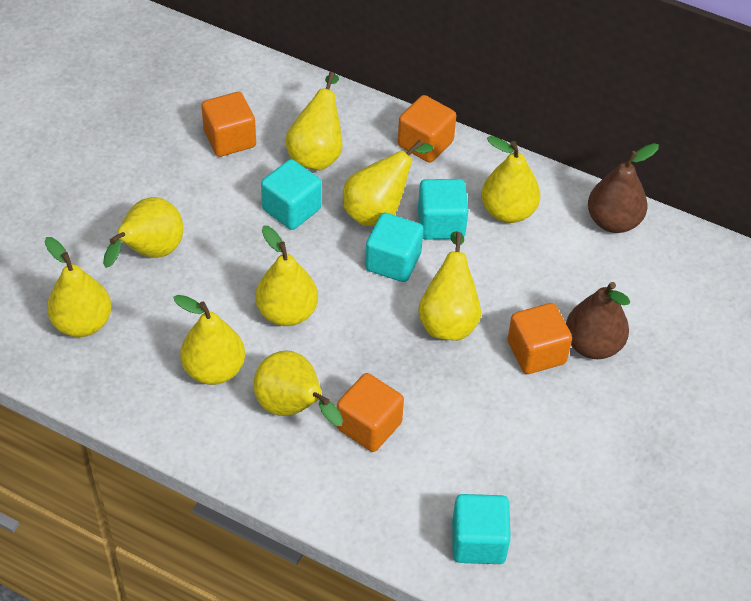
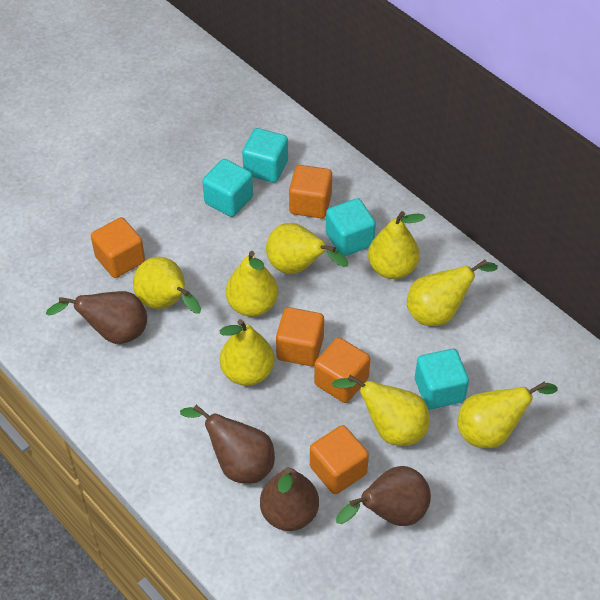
brown pear: 2 -> 4
orange cube: 4 -> 5
yellow pear: 9 -> 8

